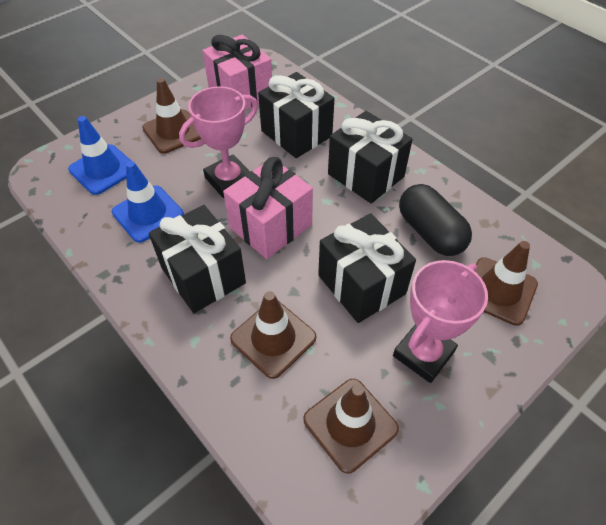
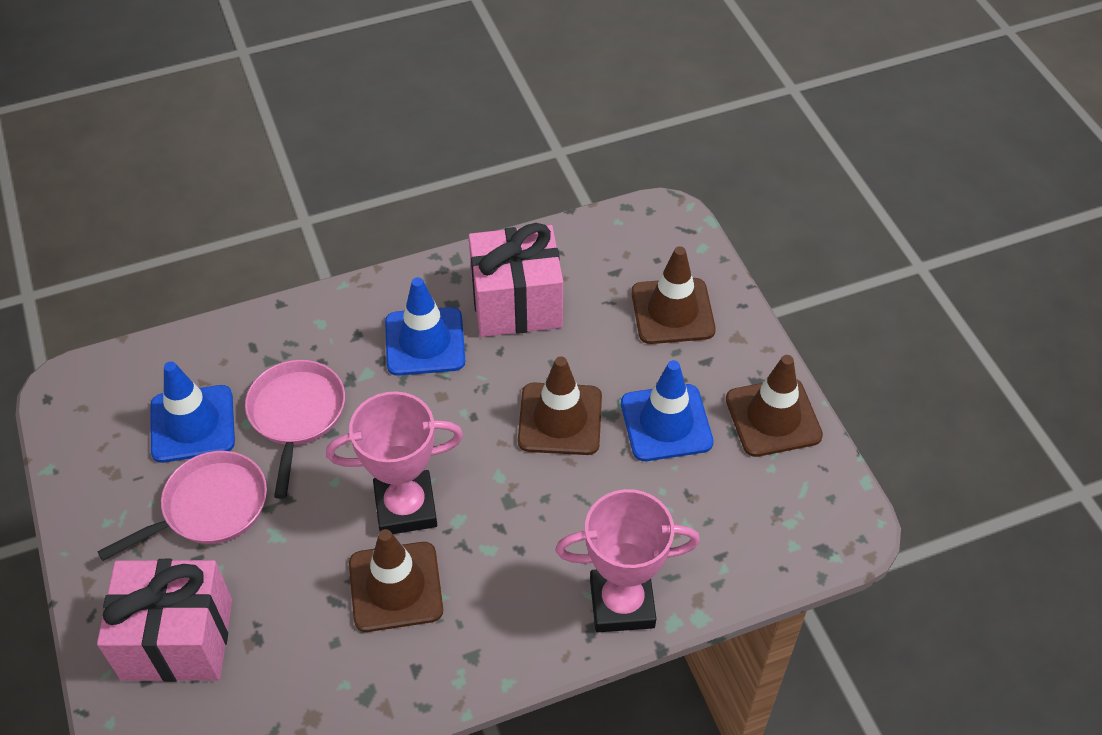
black capsule: 1 -> 0
black gift: 4 -> 0
blue traffic cone: 2 -> 3
pink pan: 0 -> 2

